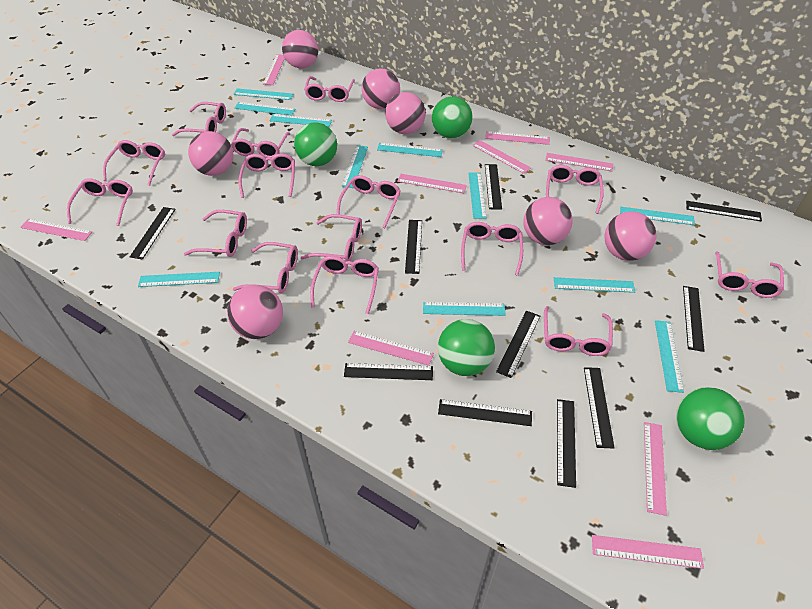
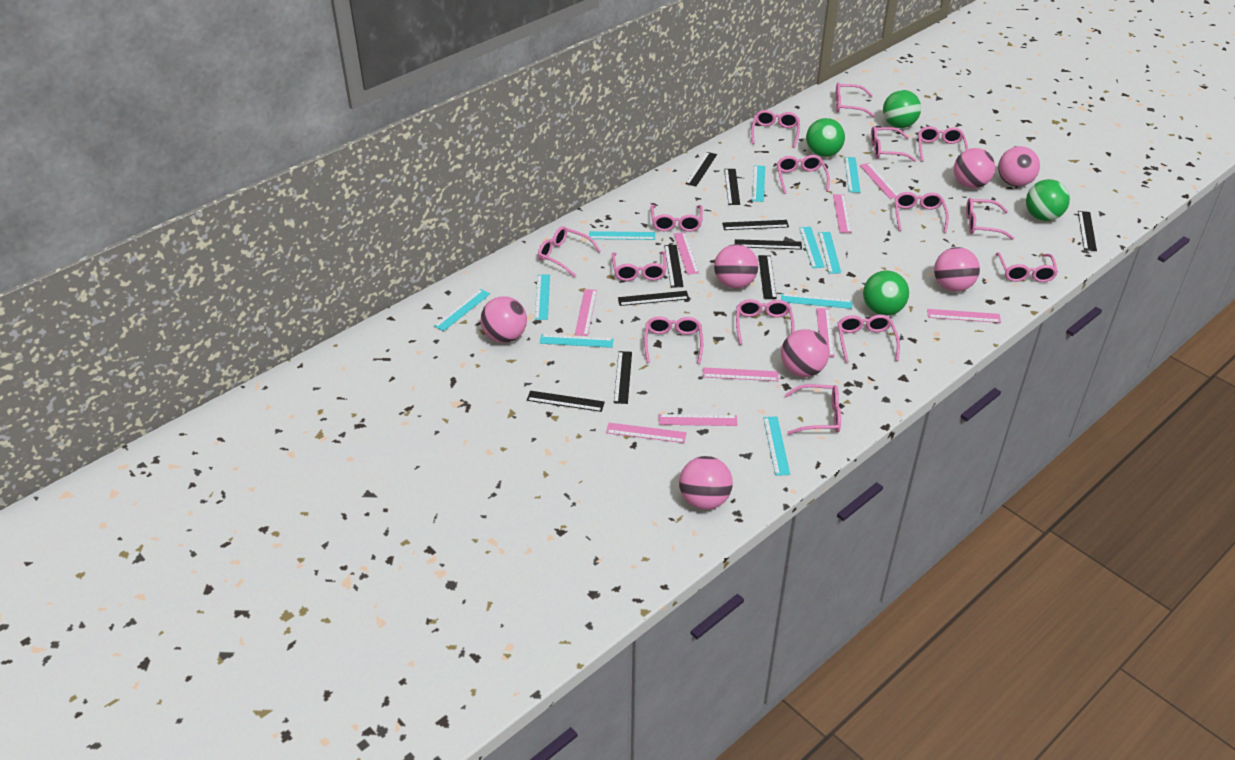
turquoise ruler: 11 -> 10

